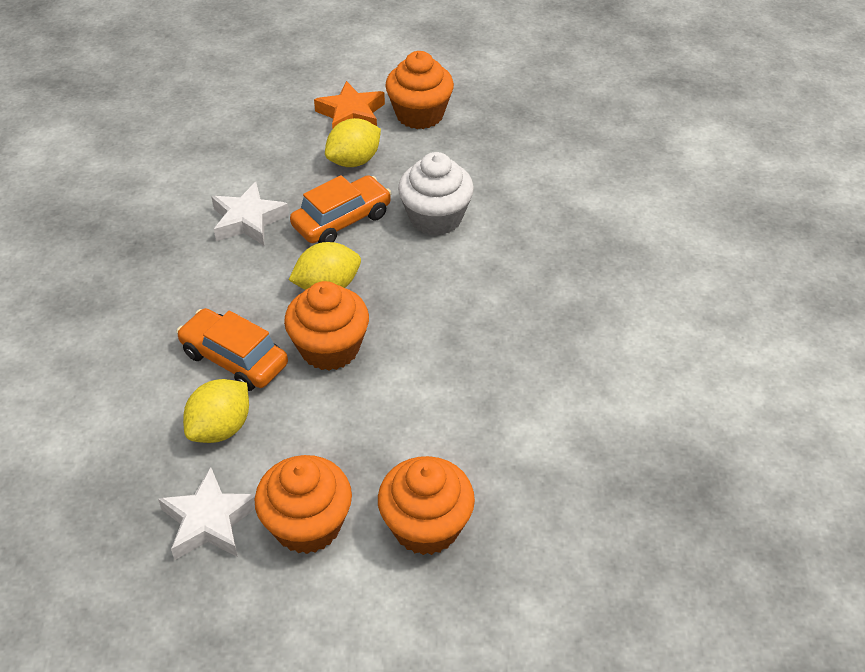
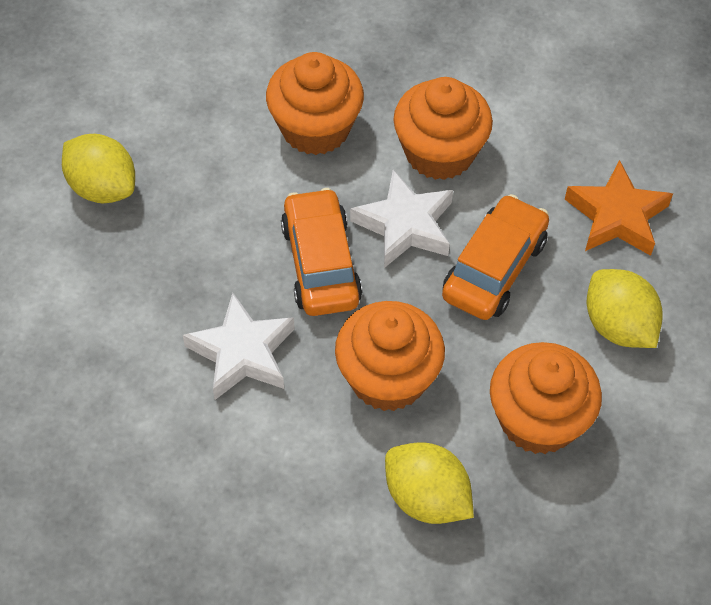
white cupcake: 1 -> 0

